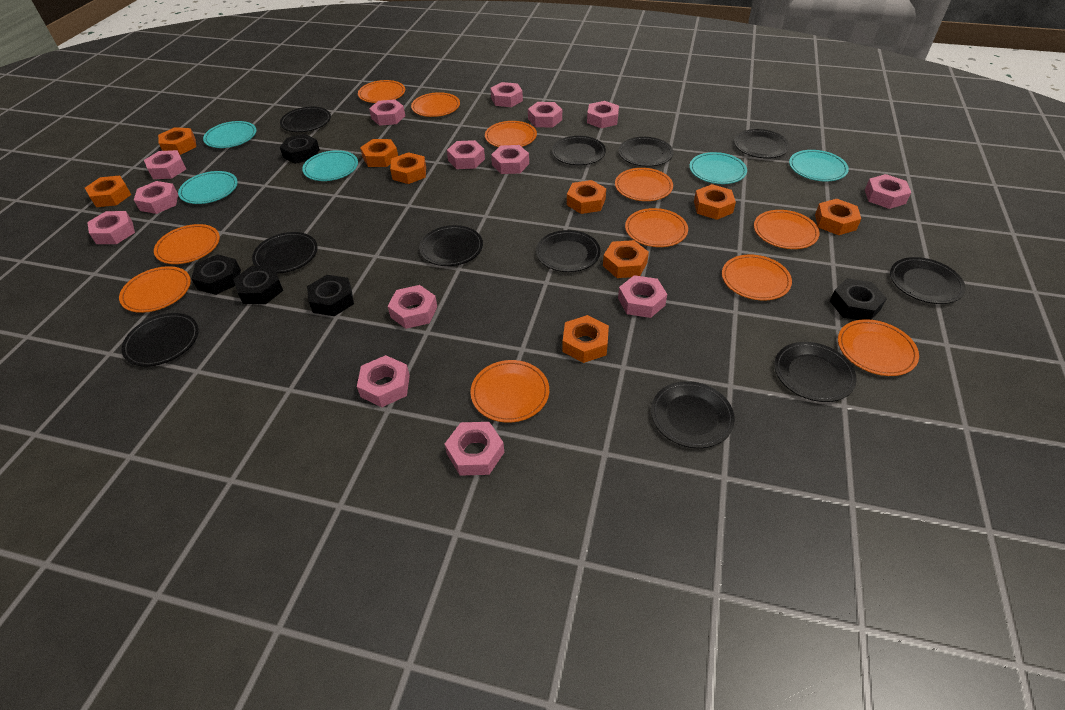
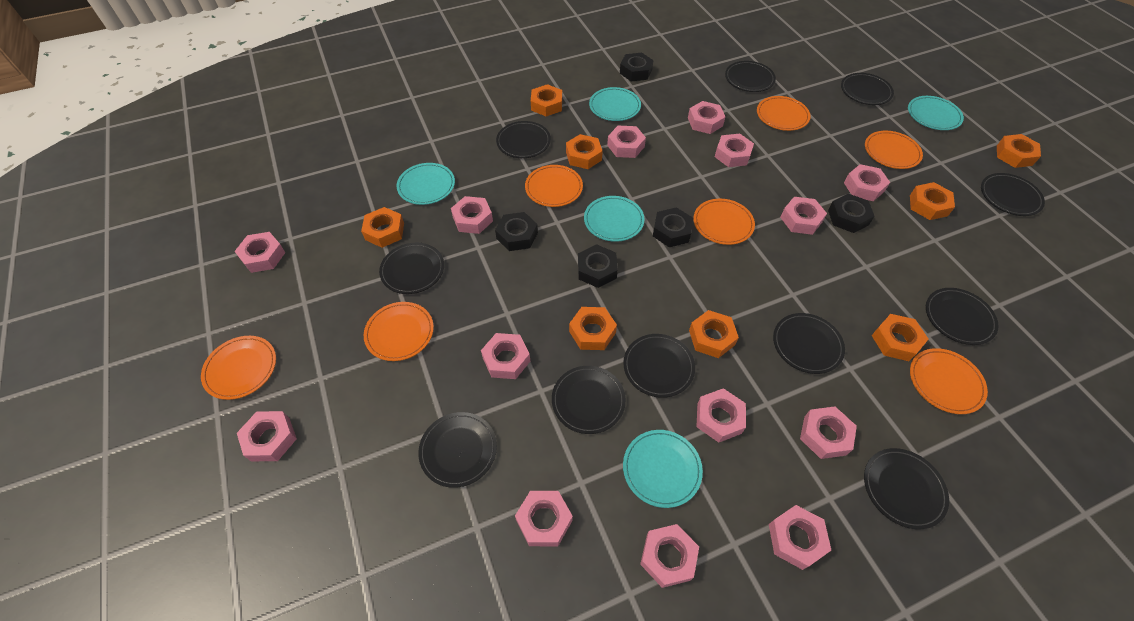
orange nut: 9 -> 8
orange plate: 11 -> 7

